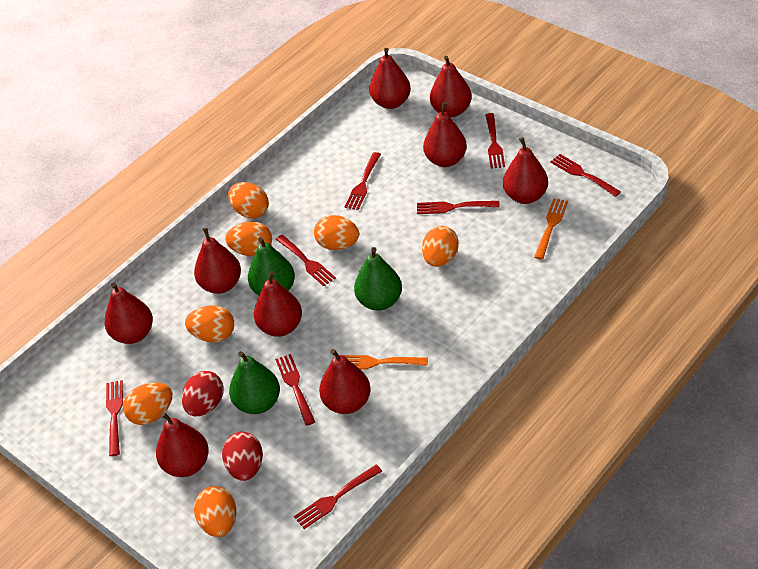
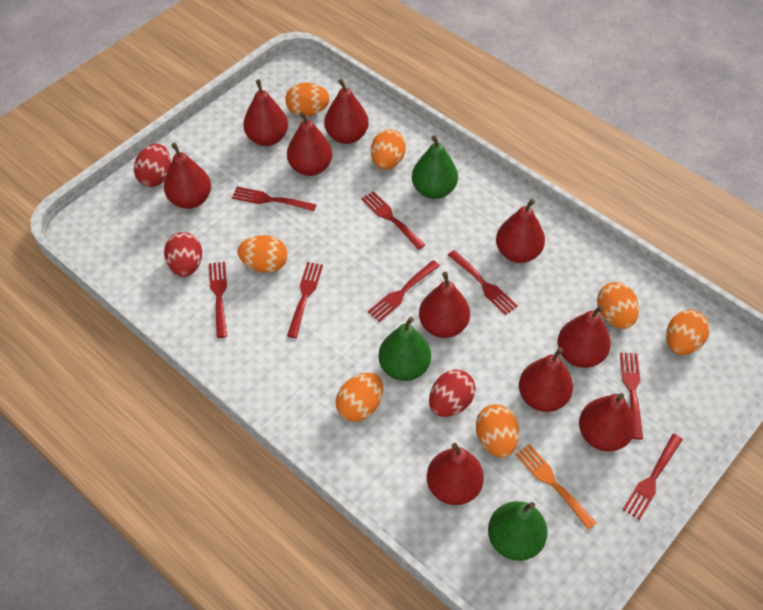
orange fork: 2 -> 1
red egg: 2 -> 3
red pear: 9 -> 10

